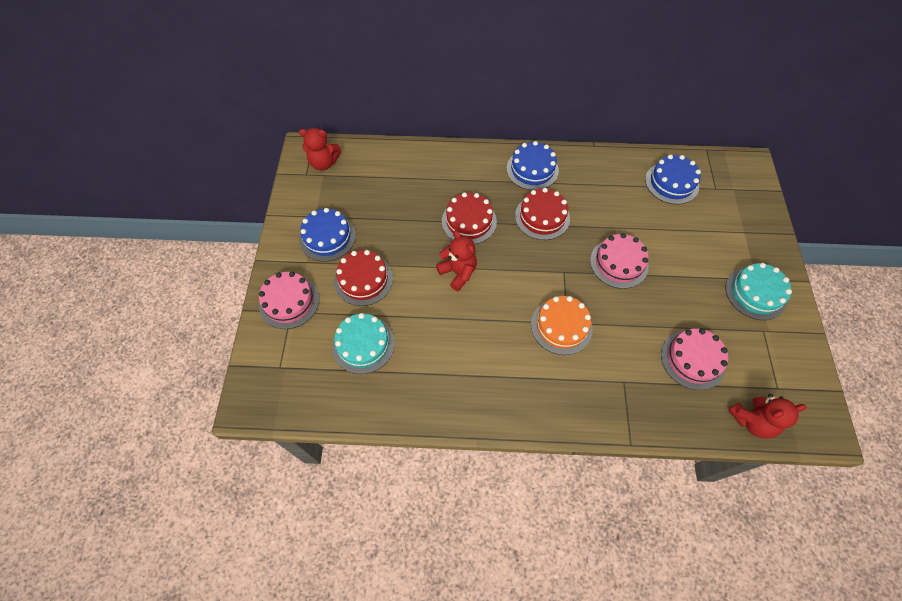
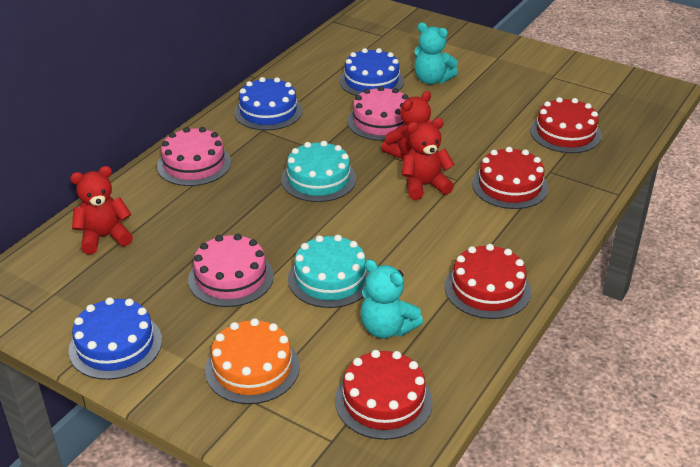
red cake: 3 -> 4
turquoise teddy bear: 0 -> 2

